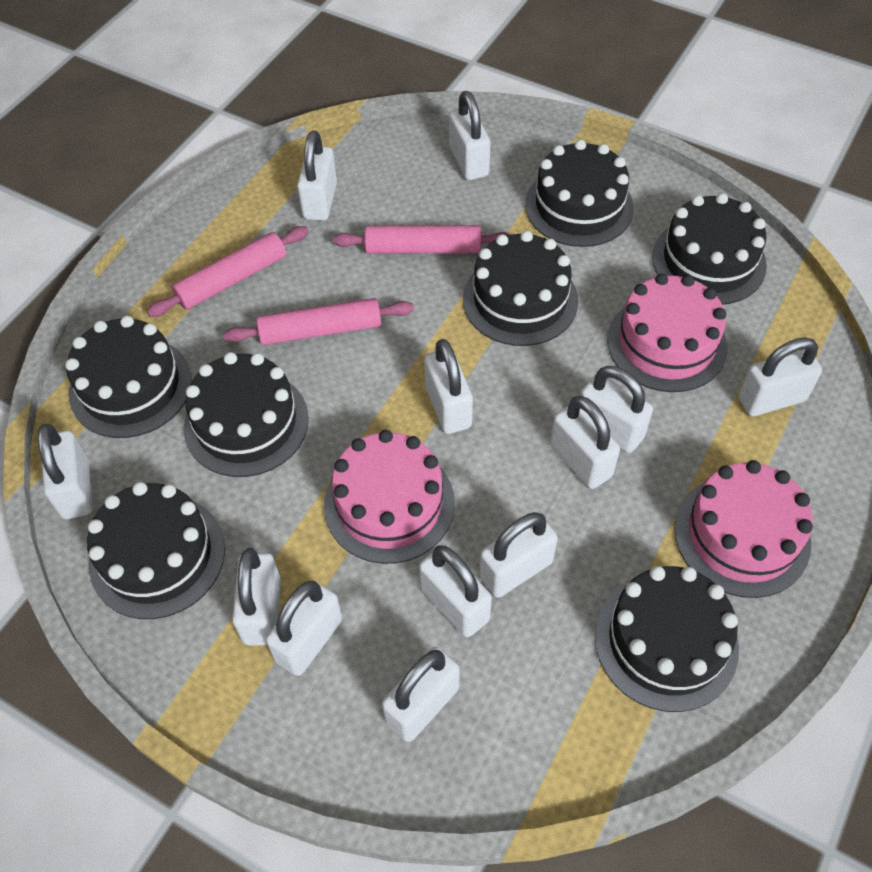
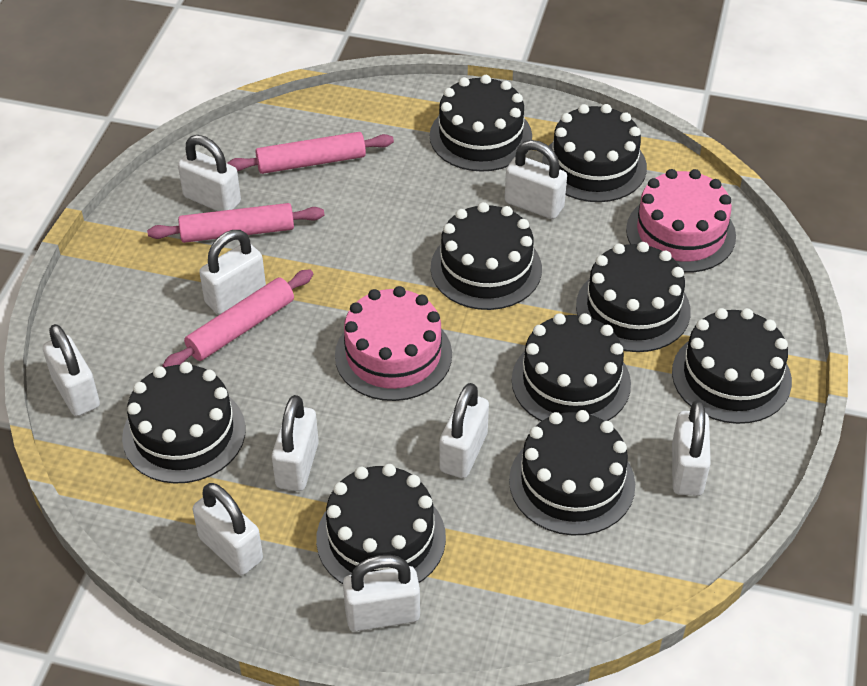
black cake: 7 -> 9
pink cake: 3 -> 2
white padlock: 12 -> 9

